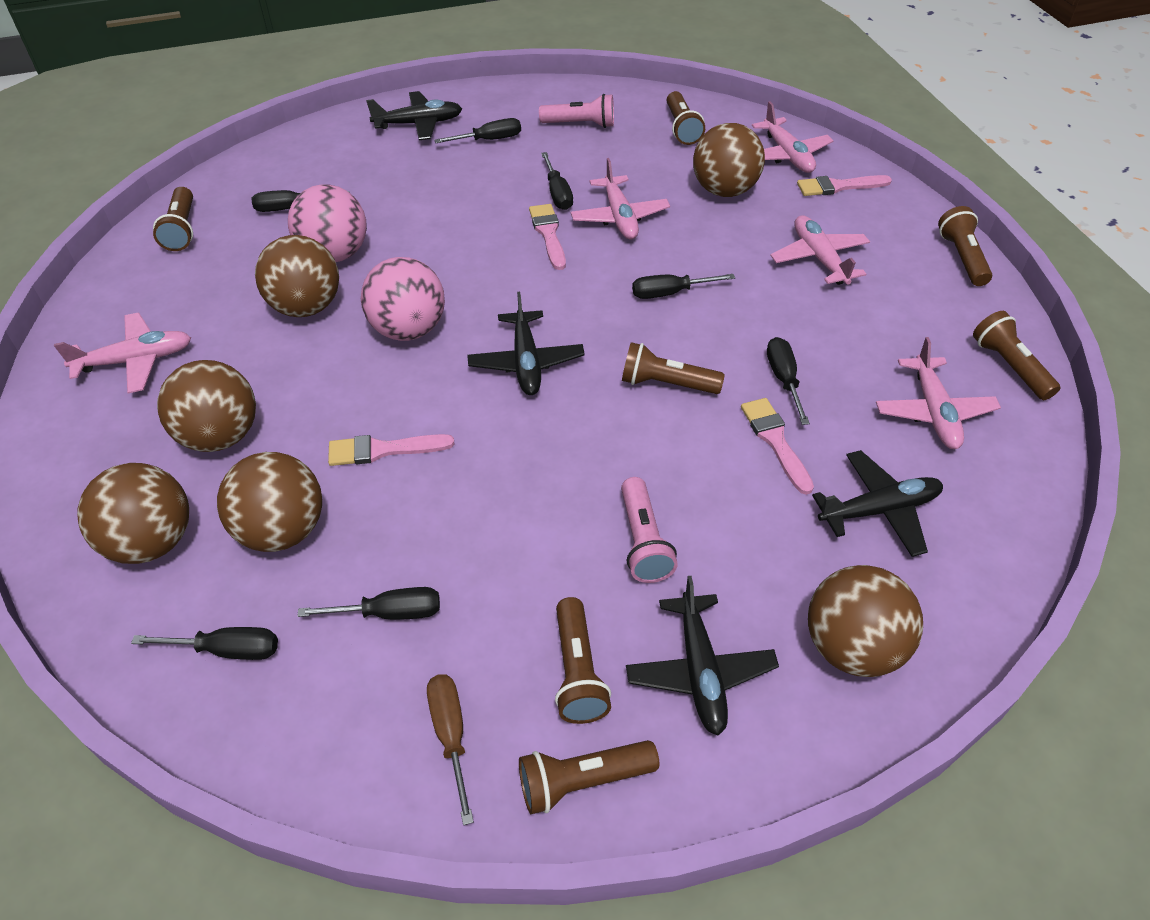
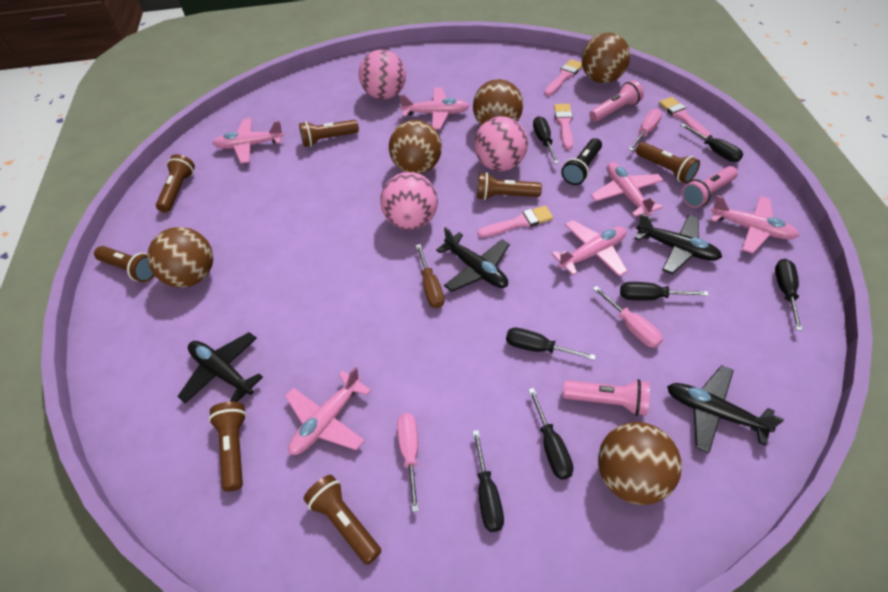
black flashlight: 0 -> 1
brown ball: 6 -> 5
pink ball: 2 -> 3
pink flashlight: 2 -> 3
pink plane: 5 -> 6
pink screwdriver: 0 -> 3

